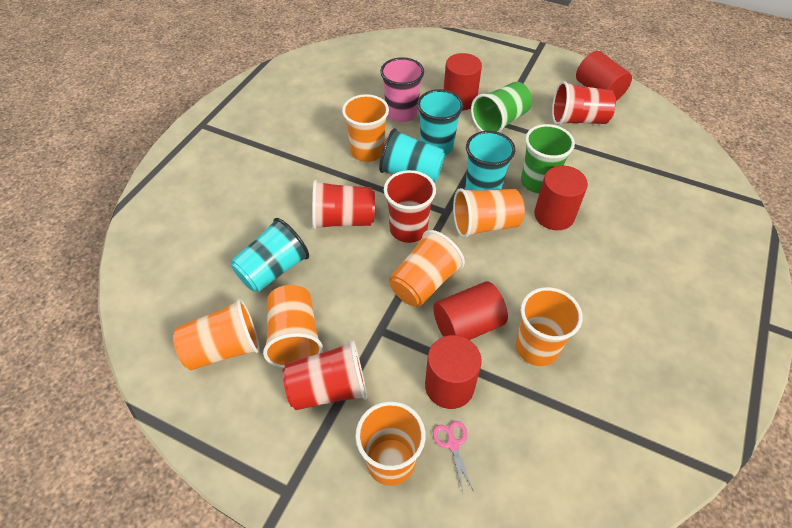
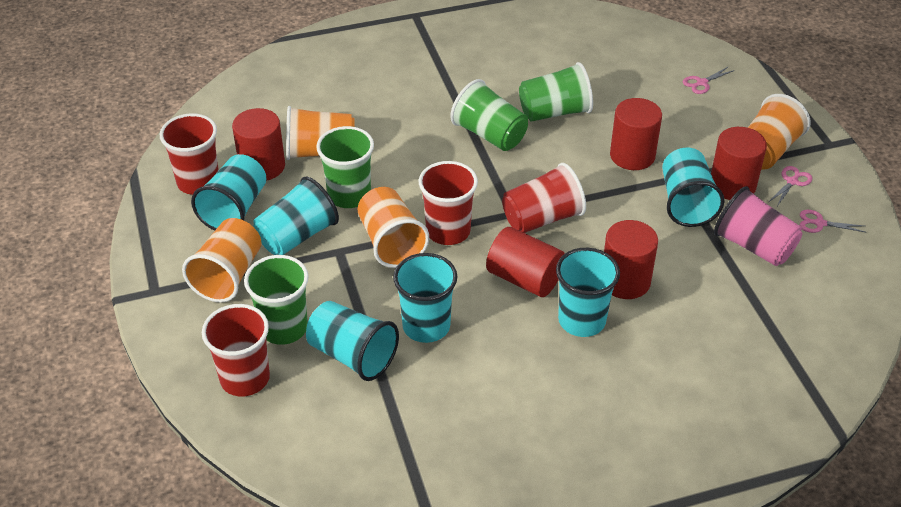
green cup: 2 -> 4
orange cup: 7 -> 4
pink scissors: 1 -> 3
turquoise cup: 4 -> 6

